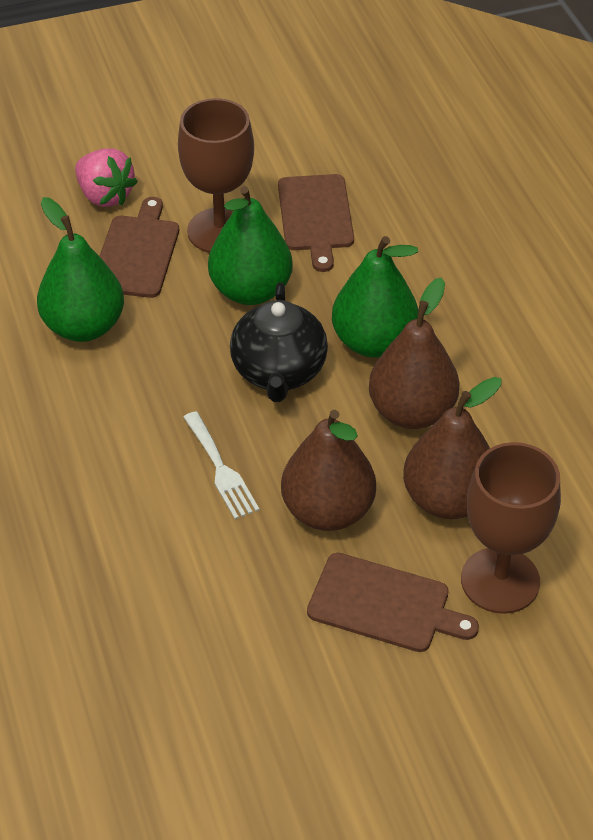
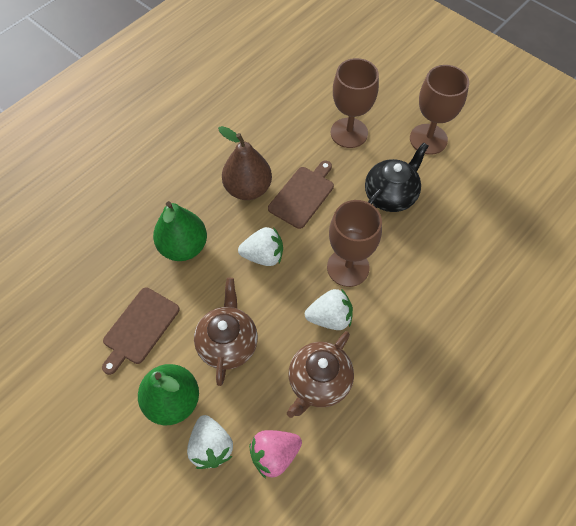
brown cutting board: 3 -> 2
brown goblet: 2 -> 3
brown pear: 3 -> 1
brown teapot: 0 -> 2
green pear: 3 -> 2
white fork: 1 -> 0
white strawberry: 0 -> 3

